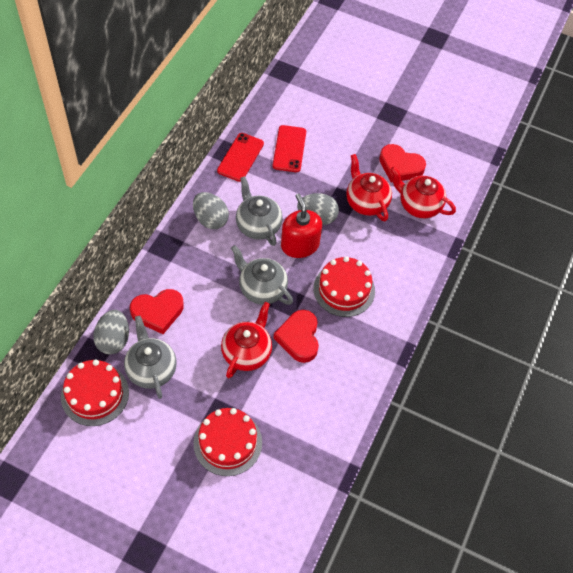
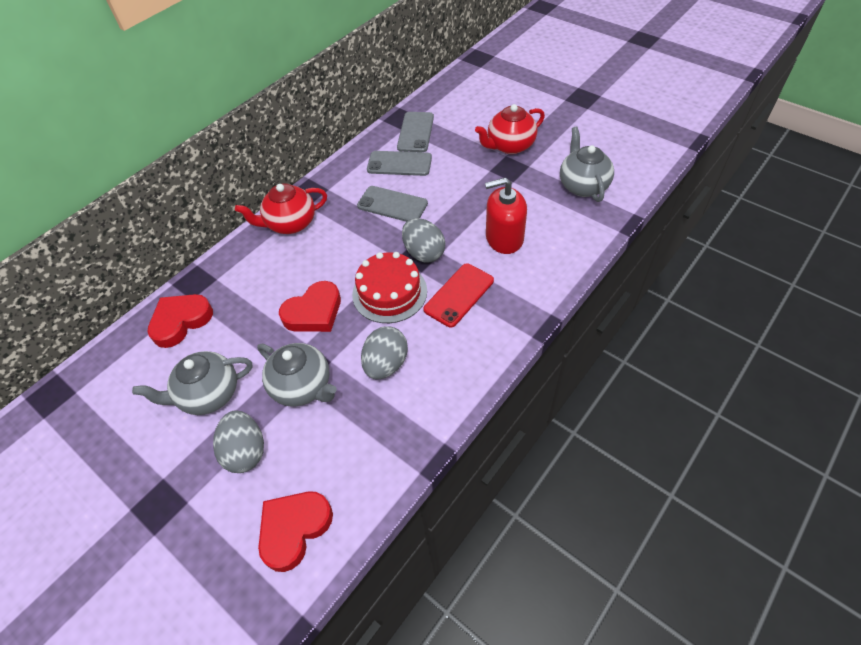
grey phone: 0 -> 3
red cake: 3 -> 1
red phone: 2 -> 1
red teapot: 3 -> 2

